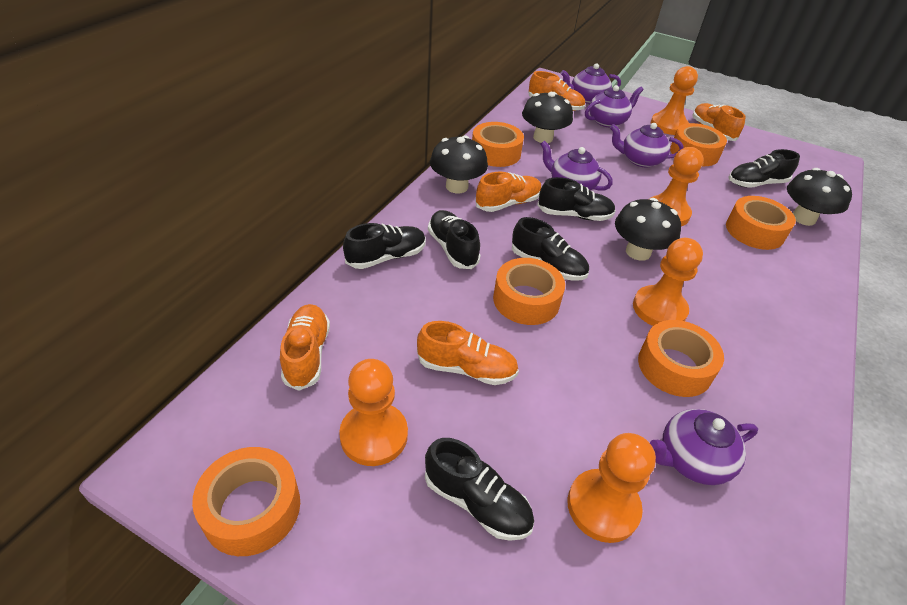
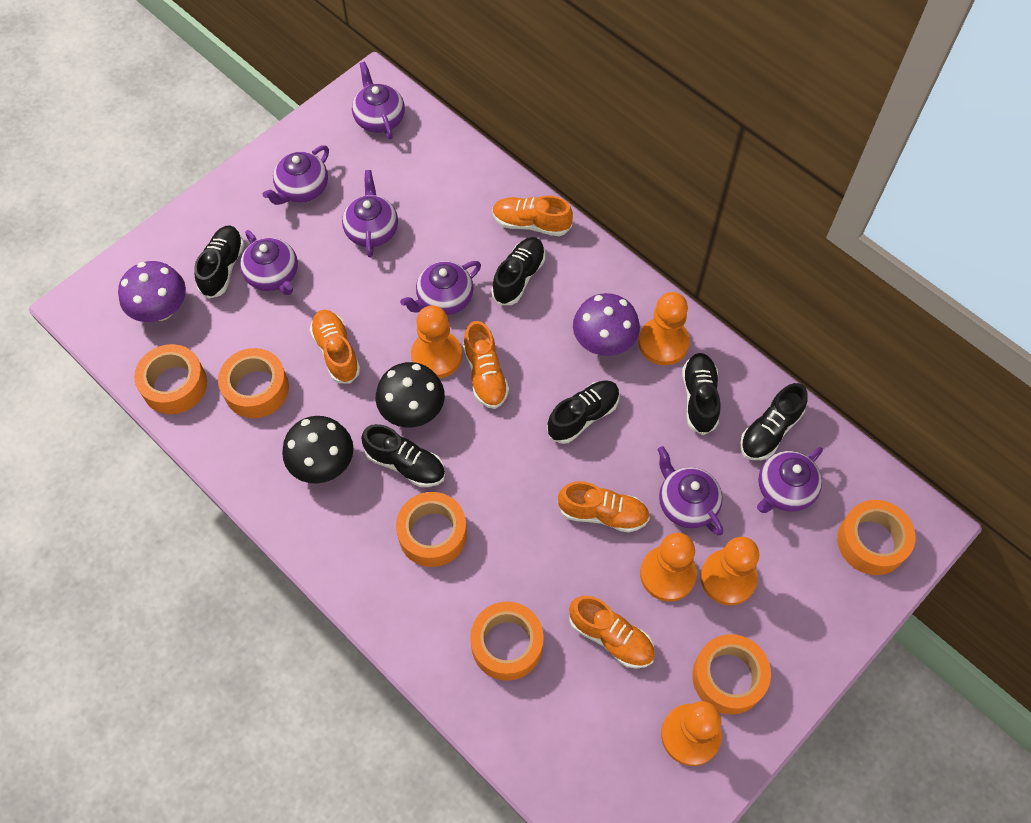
black mushroom: 4 -> 2
purple mushroom: 0 -> 2
purple teapot: 5 -> 7

